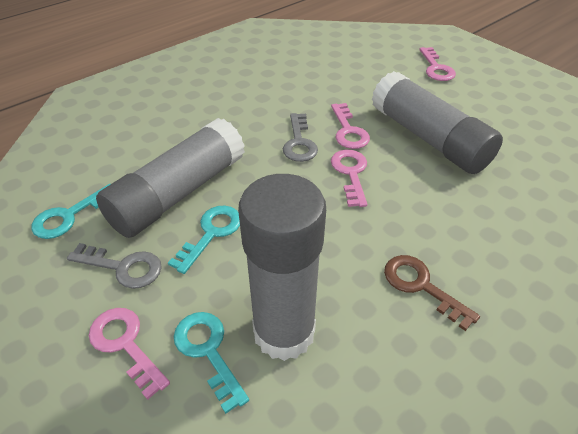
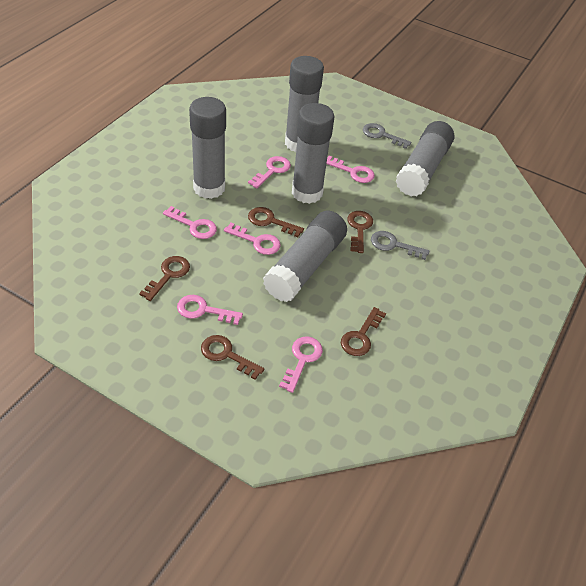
brown key: 1 -> 5
grey glue stick: 3 -> 5
pink key: 4 -> 6
turquoise key: 3 -> 0

